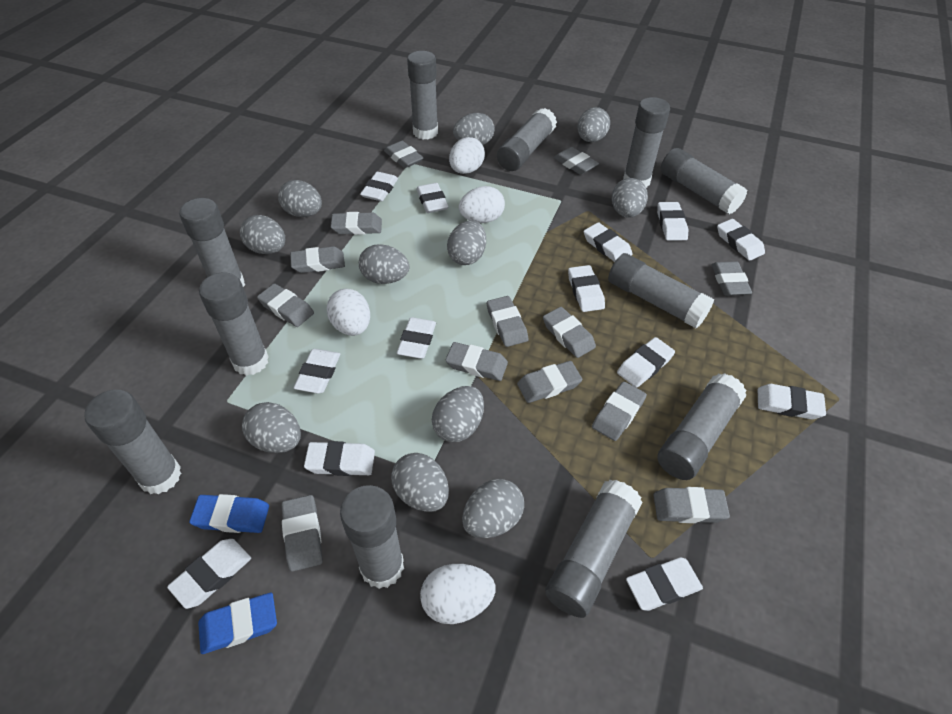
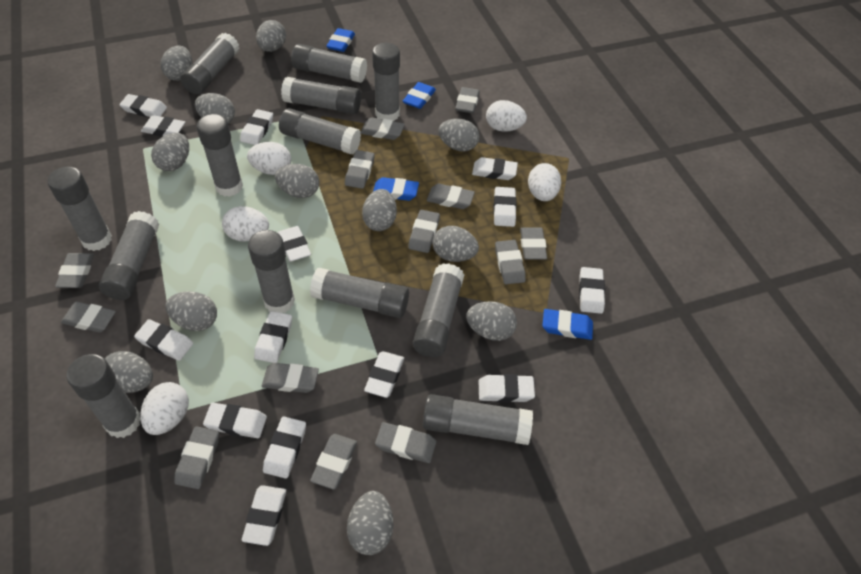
blue eraser: 2 -> 4
grey egg: 11 -> 12
grey glue stick: 11 -> 13
white egg: 4 -> 5
white eraser: 13 -> 14

